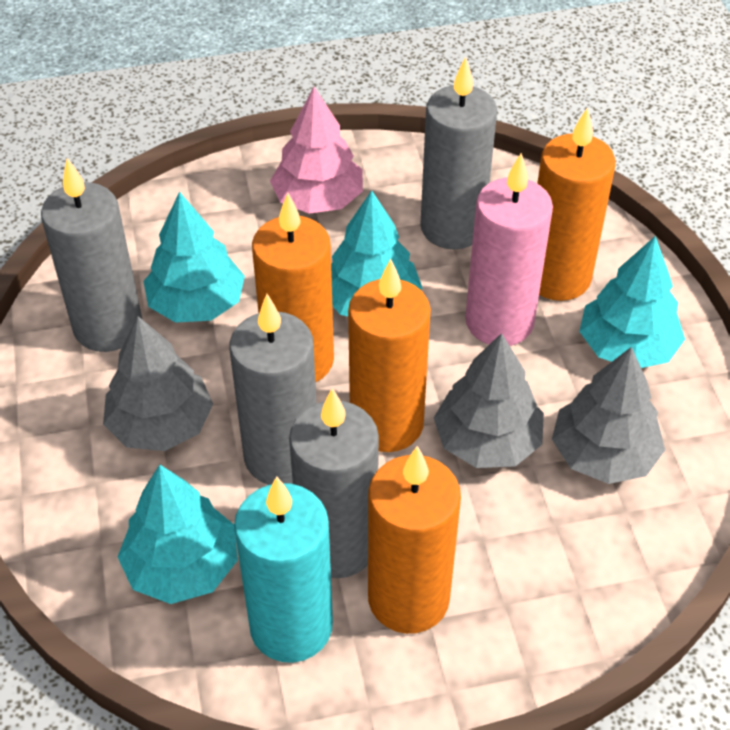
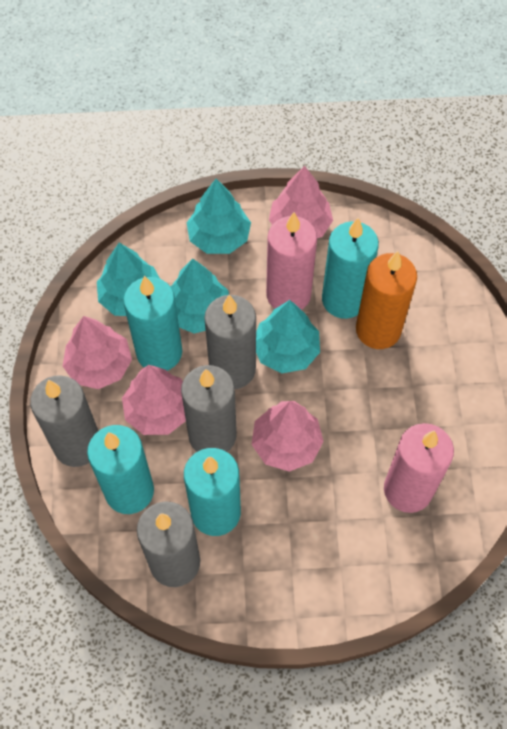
grey tree: 3 -> 0
orange candle: 4 -> 1
pink candle: 1 -> 2
pink tree: 1 -> 4
turquoise candle: 1 -> 4

